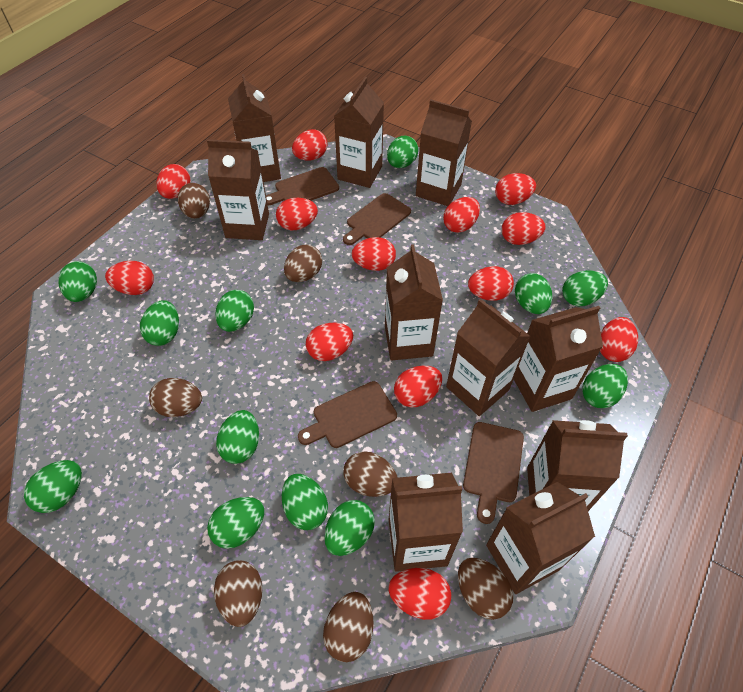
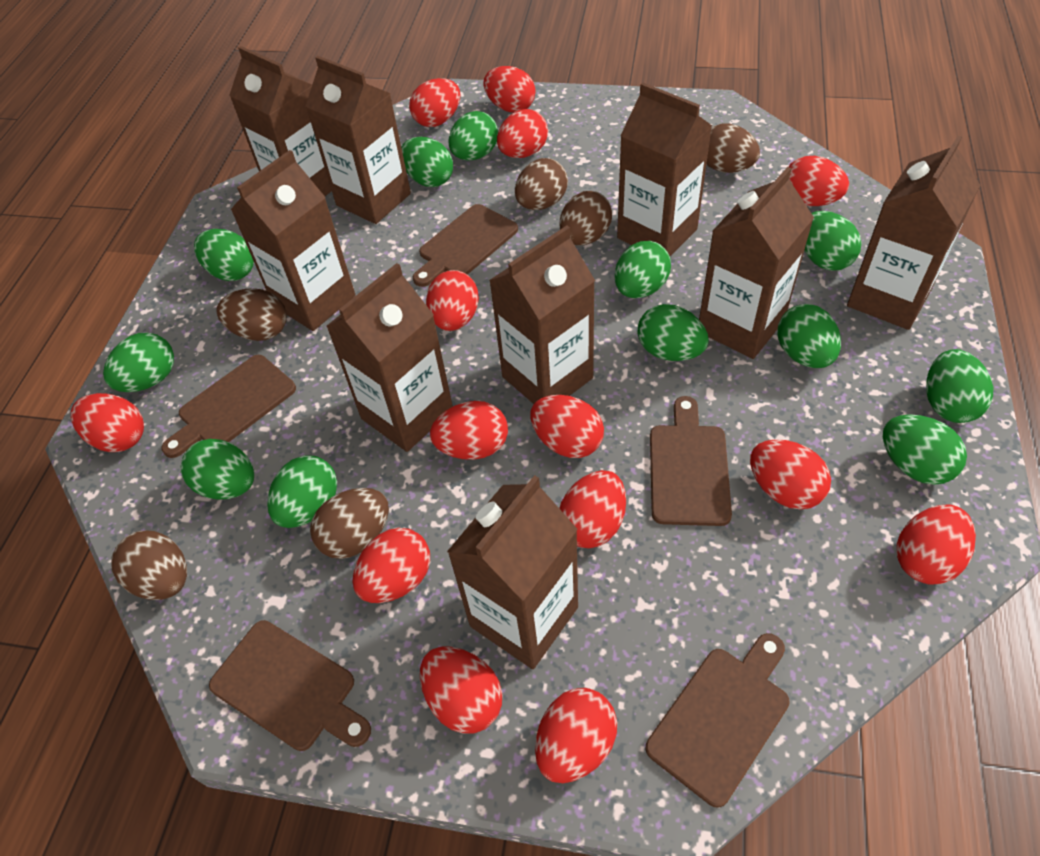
brown carton: 10 -> 9
brown cutting board: 4 -> 5
brown egg: 7 -> 6
red egg: 13 -> 14

